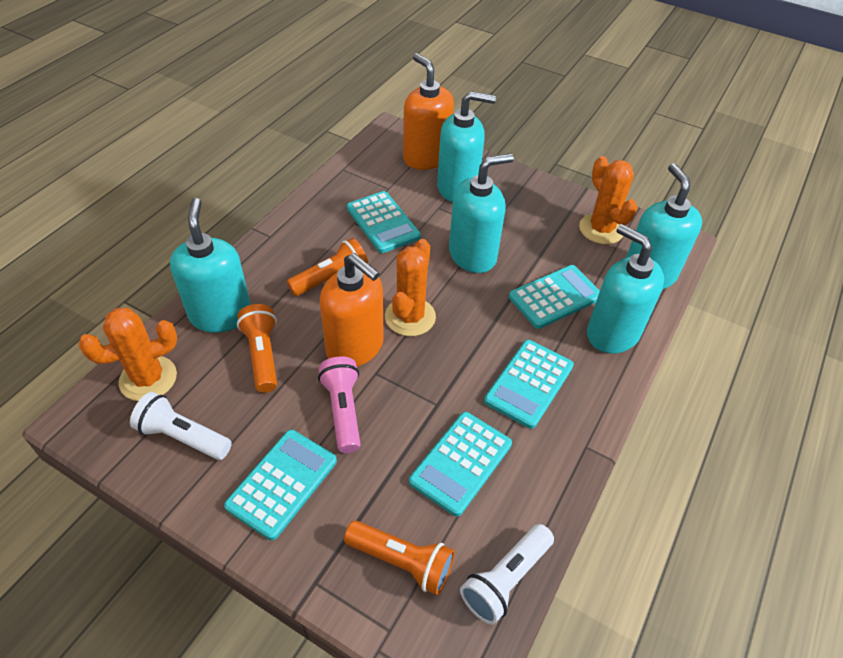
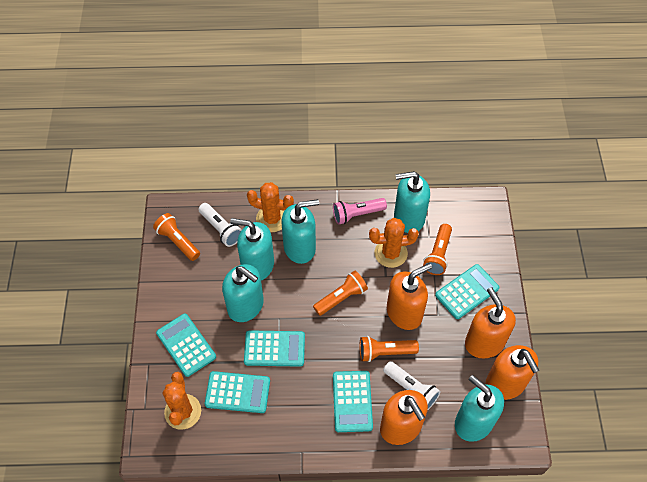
orange flashlight: 3 -> 4
orange soap dispenser: 2 -> 4

